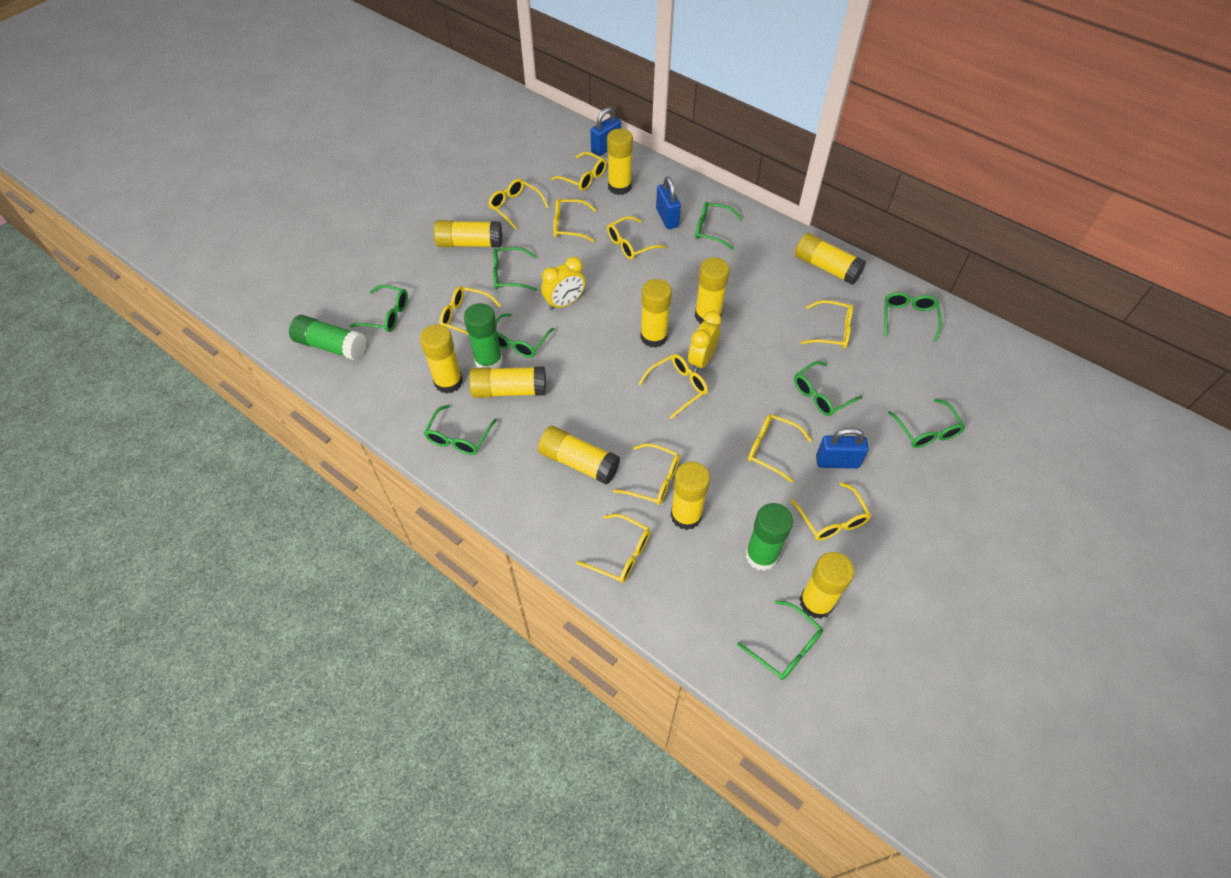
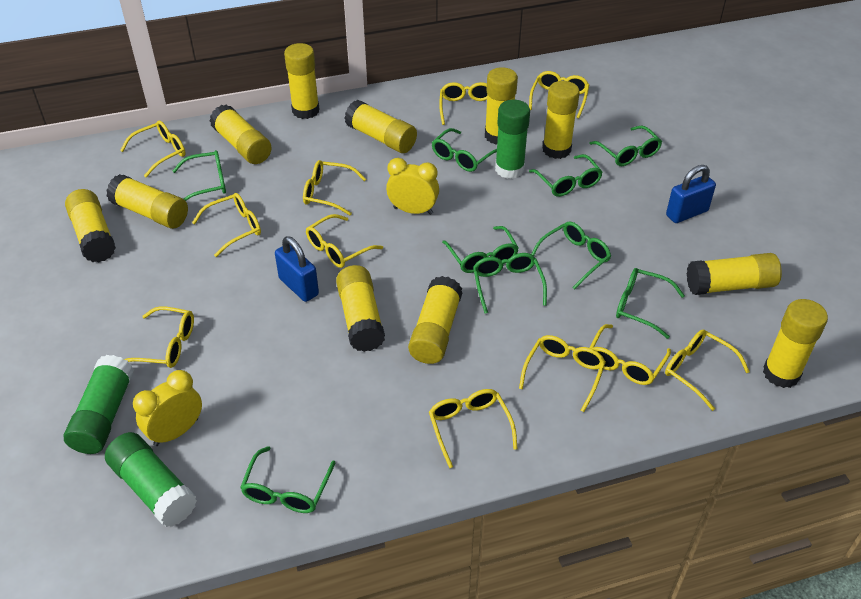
blue padlock: 3 -> 2
yellow glue stick: 10 -> 11

